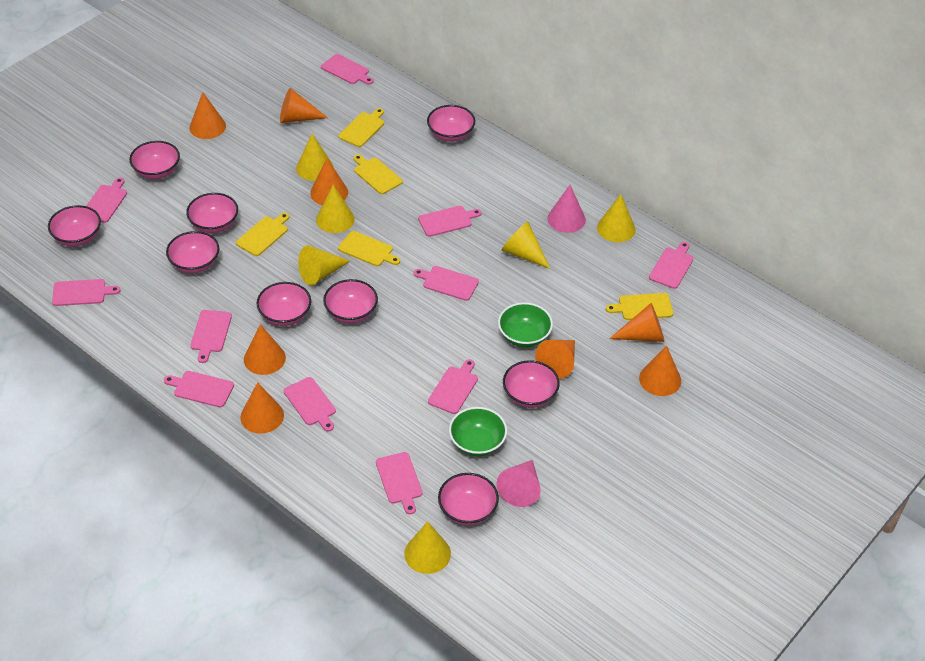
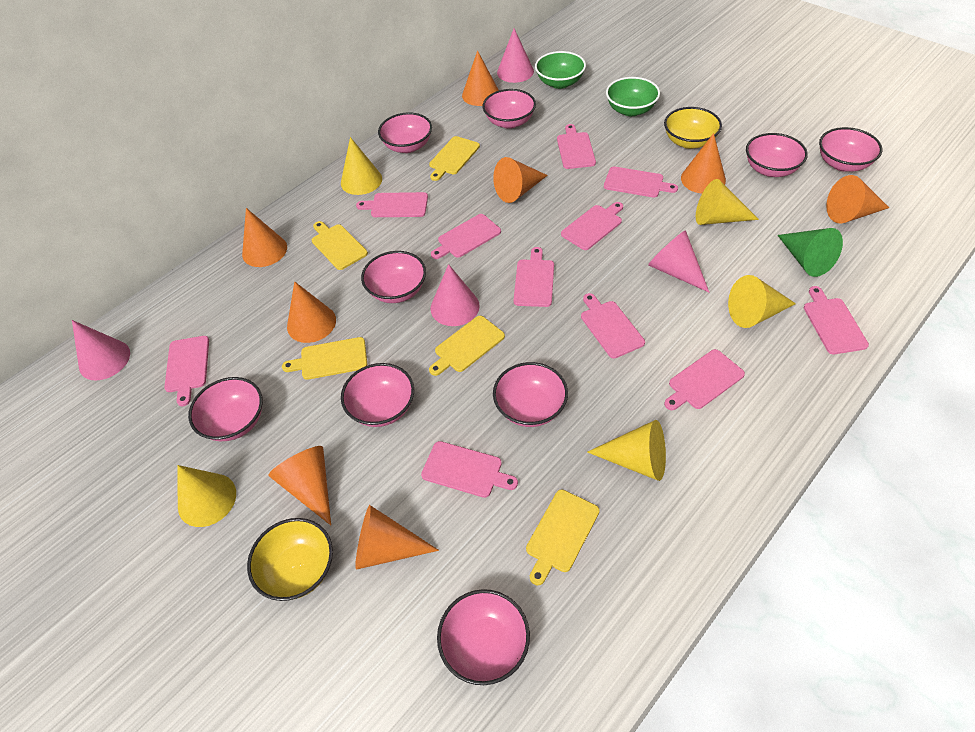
green cone: 0 -> 1
pink cone: 2 -> 4
yellow bowl: 0 -> 2
yellow cone: 6 -> 5

